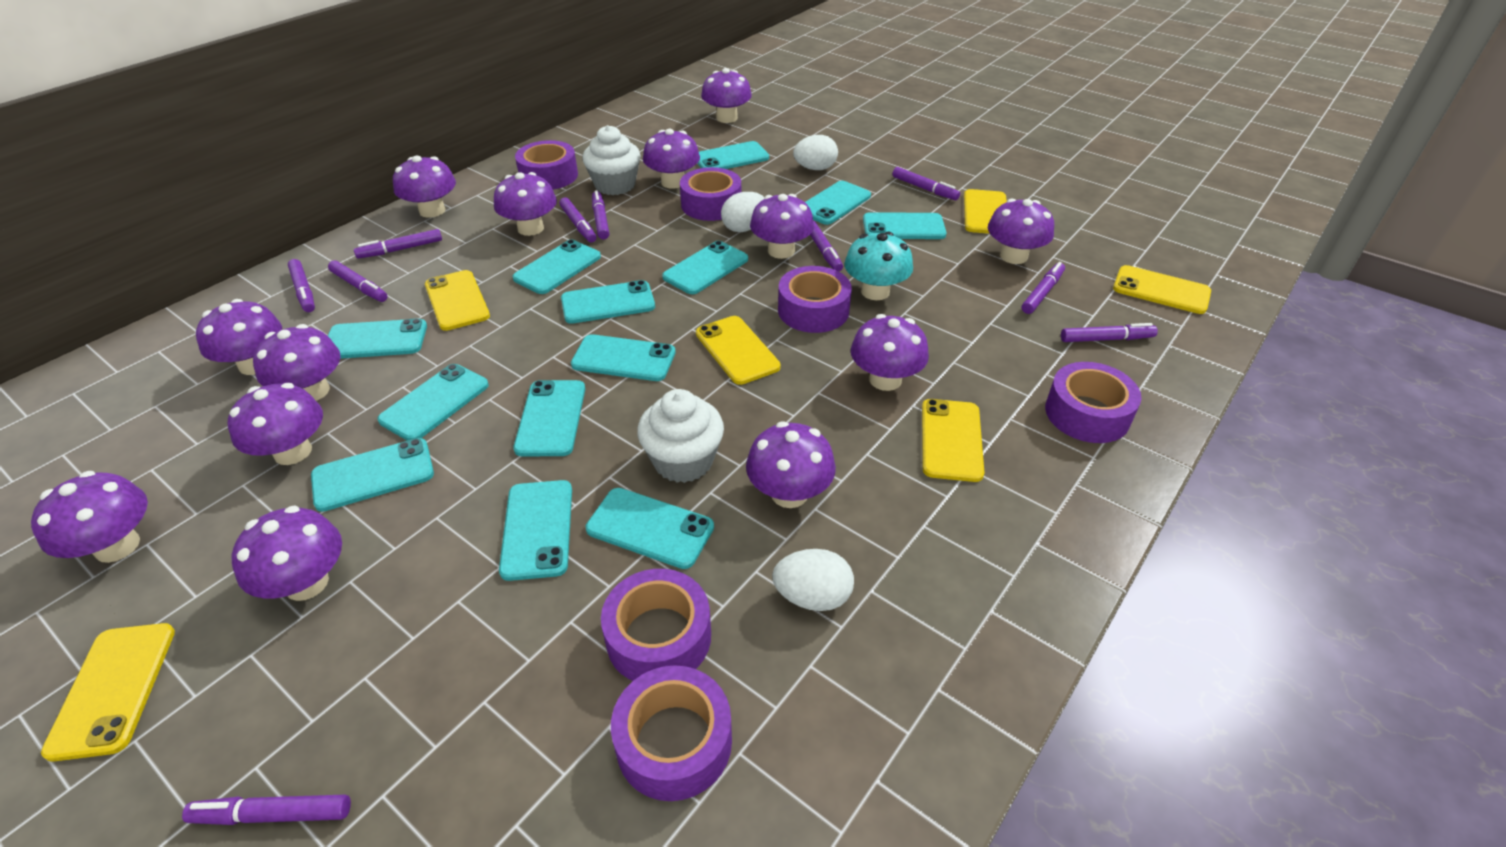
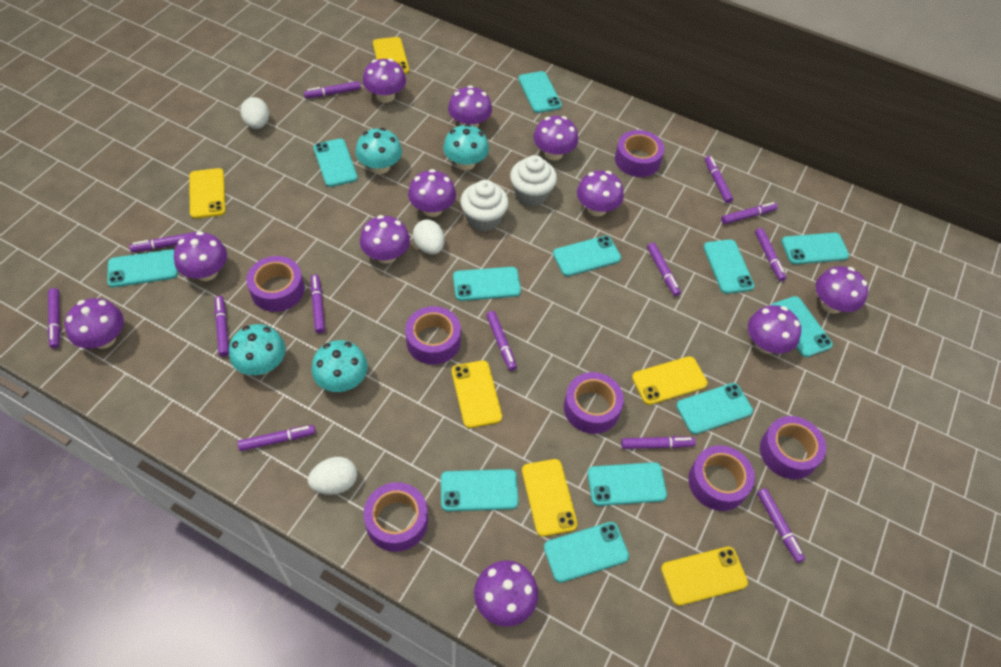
purple marker: 10 -> 13
purple mushroom: 13 -> 11
purple tape: 6 -> 7
turquoise mushroom: 1 -> 4
turquoise phone: 13 -> 12

